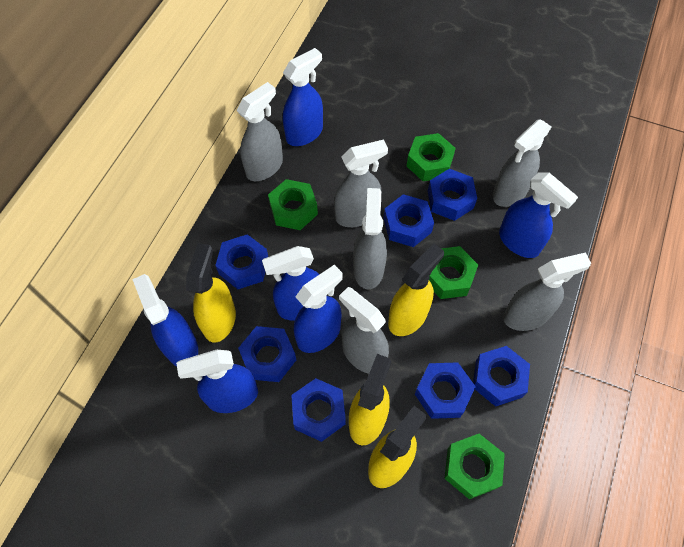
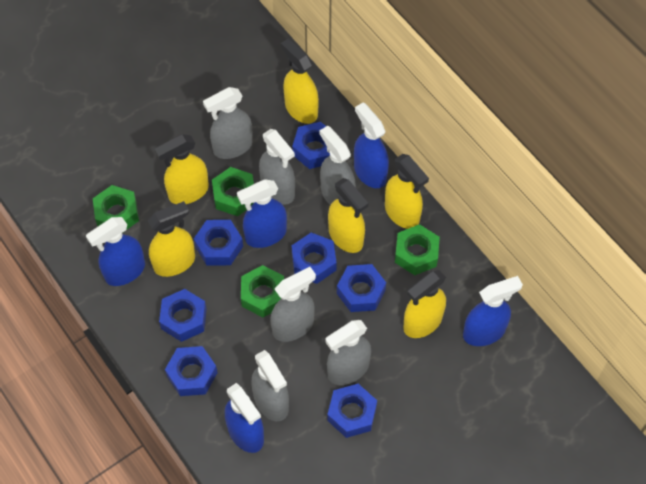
blue spray bottle: 6 -> 5
yellow spray bottle: 4 -> 6

